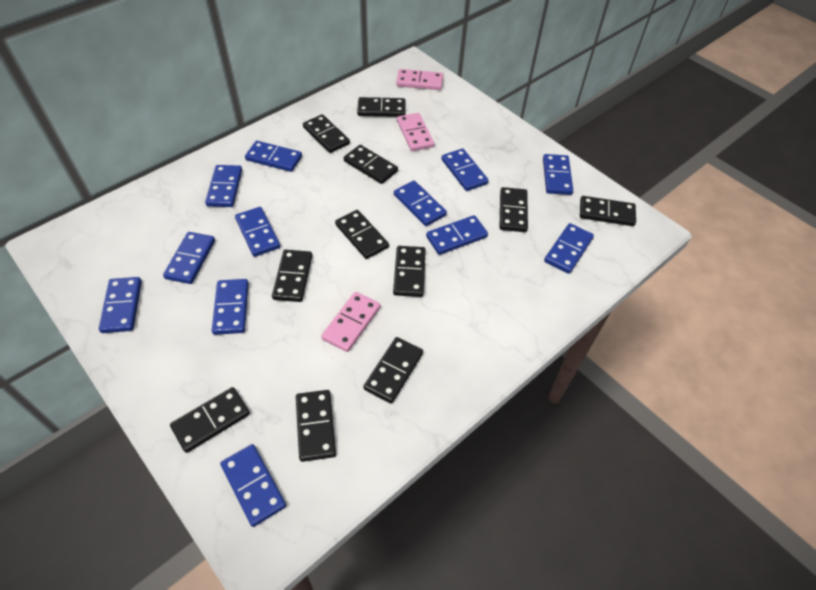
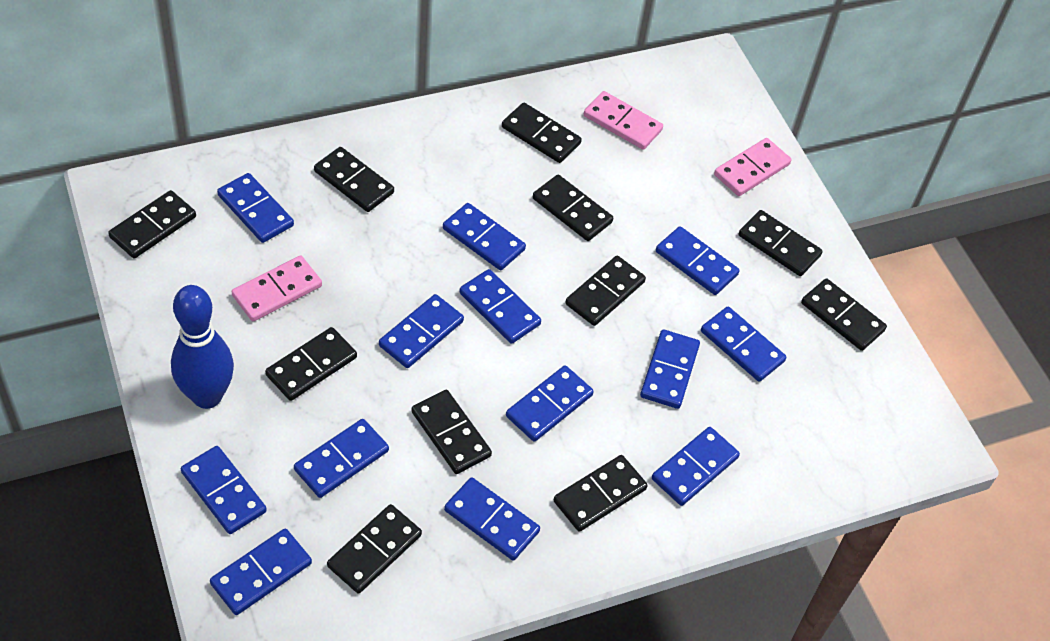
blue bowling pin: 0 -> 1
blue domino: 12 -> 13

